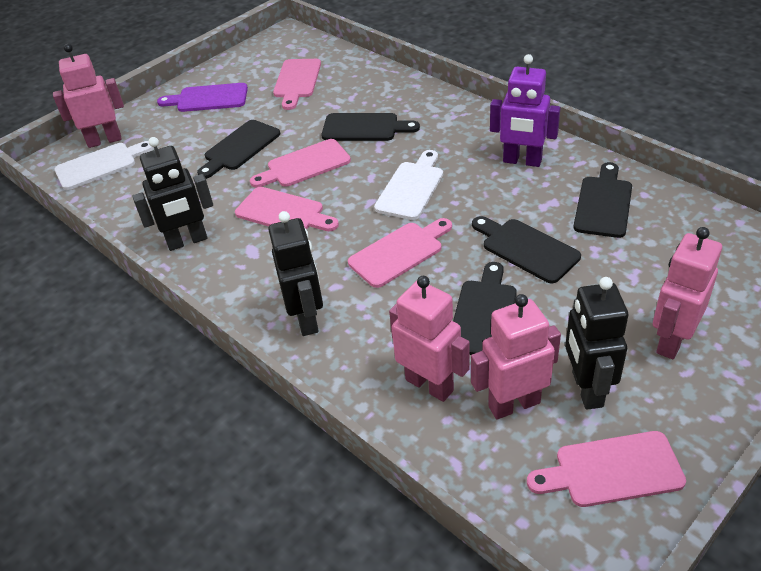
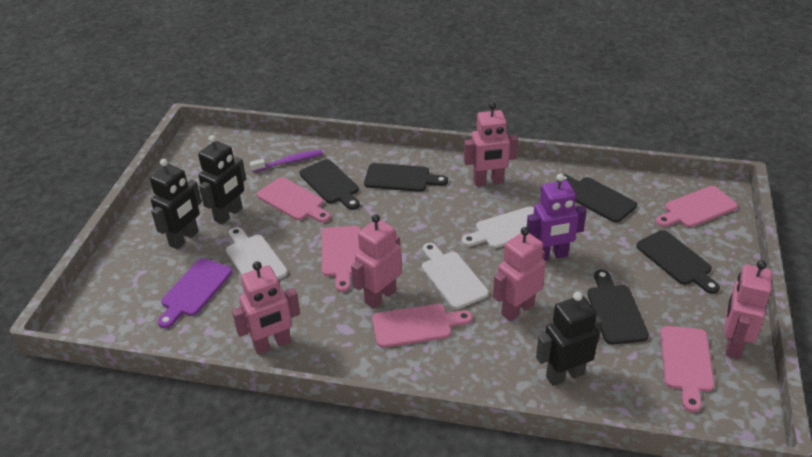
pink robot: 4 -> 5
purple toothbrush: 0 -> 1
white cutting board: 2 -> 3

